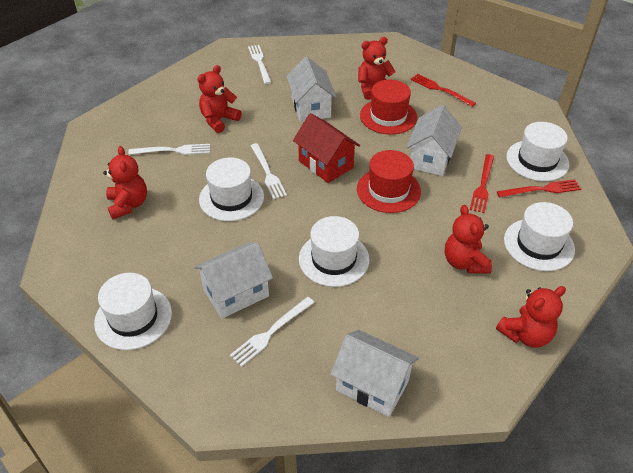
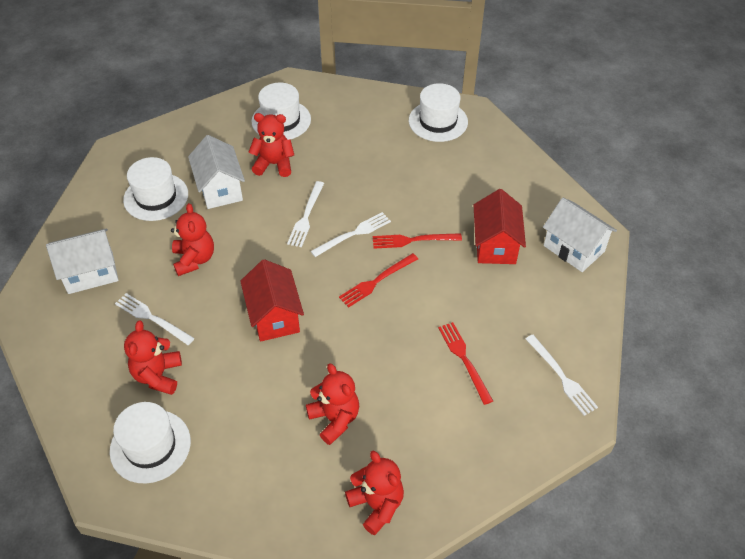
red hat: 2 -> 0
red house: 1 -> 2
white hat: 5 -> 4
white house: 4 -> 3

